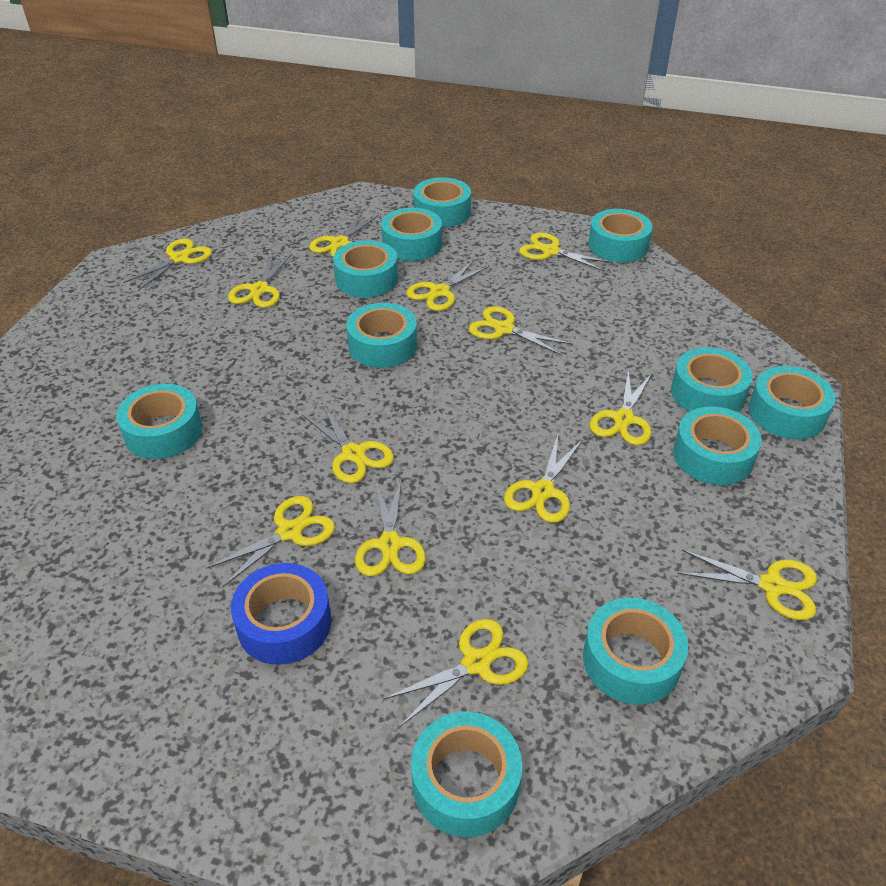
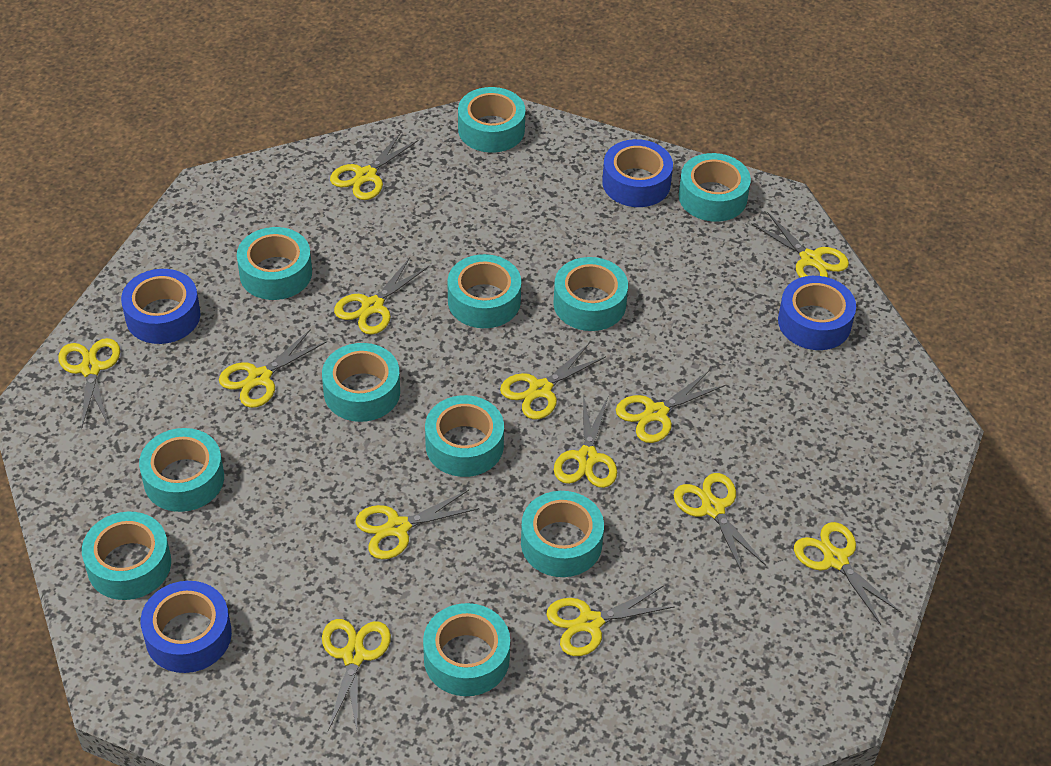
blue tape: 1 -> 4

